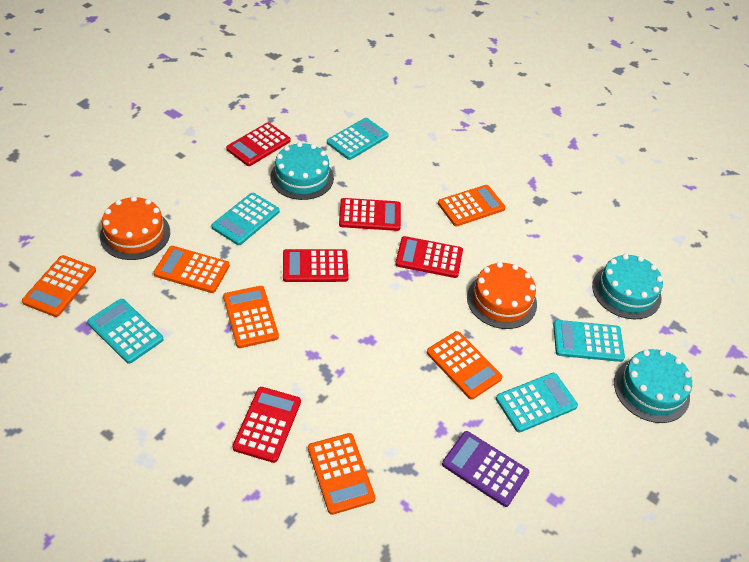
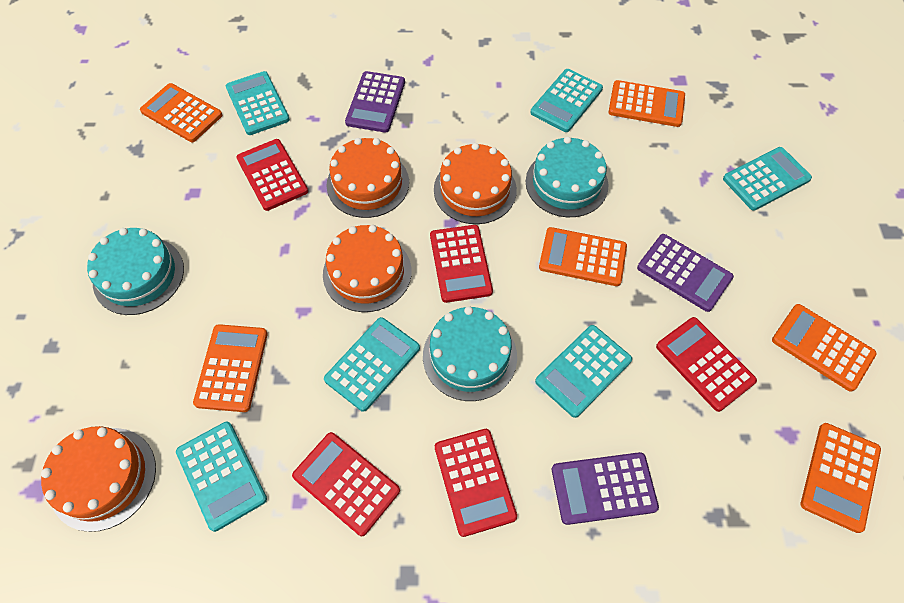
orange cake: 2 -> 4
purple calculator: 1 -> 3
turquoise calculator: 5 -> 6

